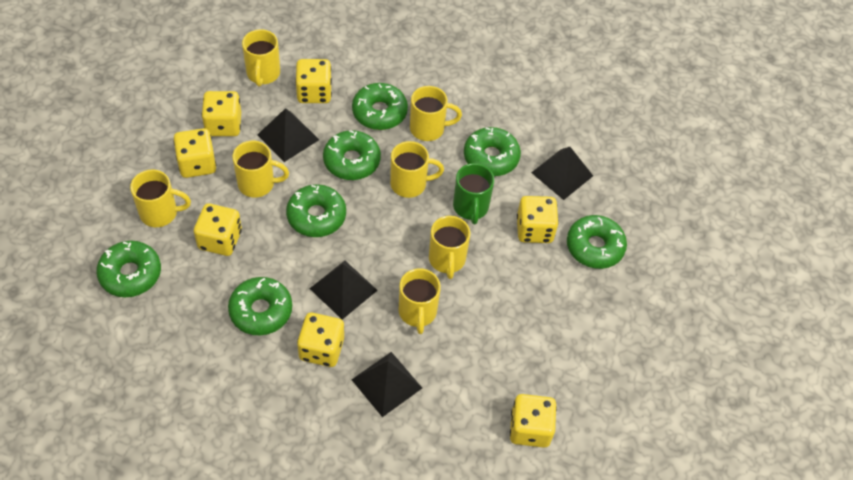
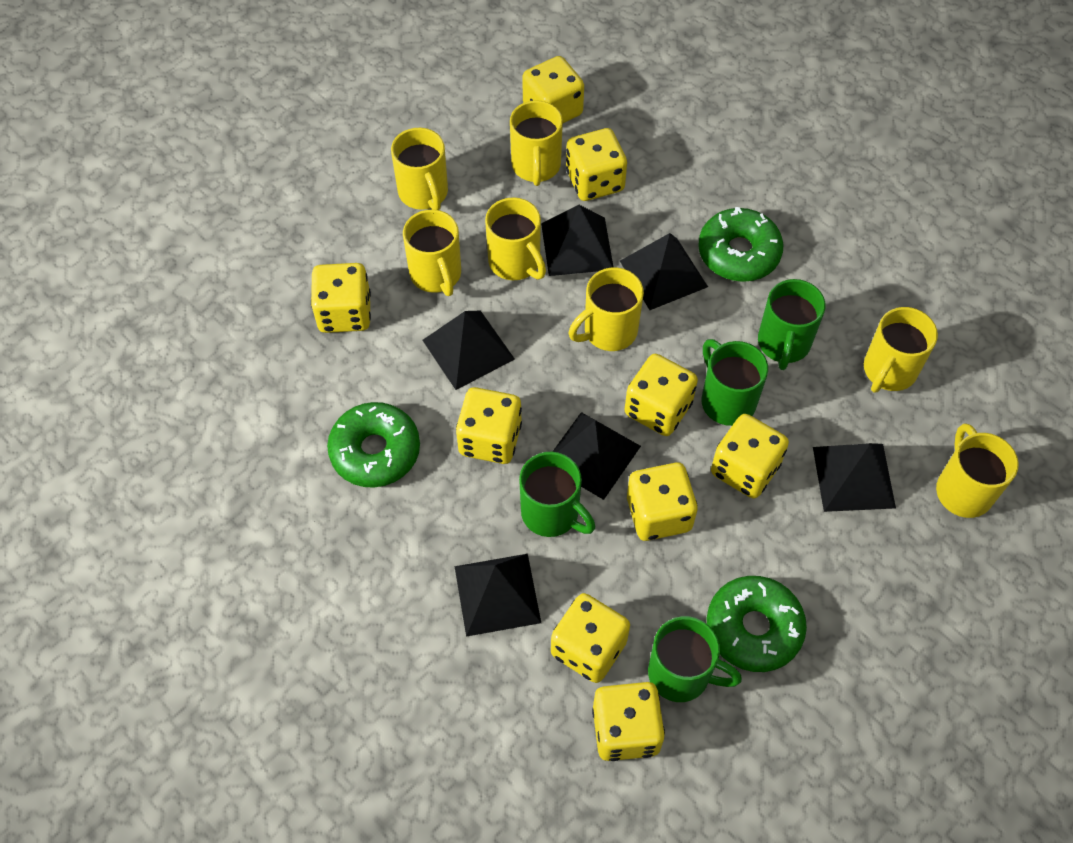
black pyramid: 4 -> 6
green donut: 7 -> 3
green mug: 1 -> 4
yellow dice: 7 -> 9

